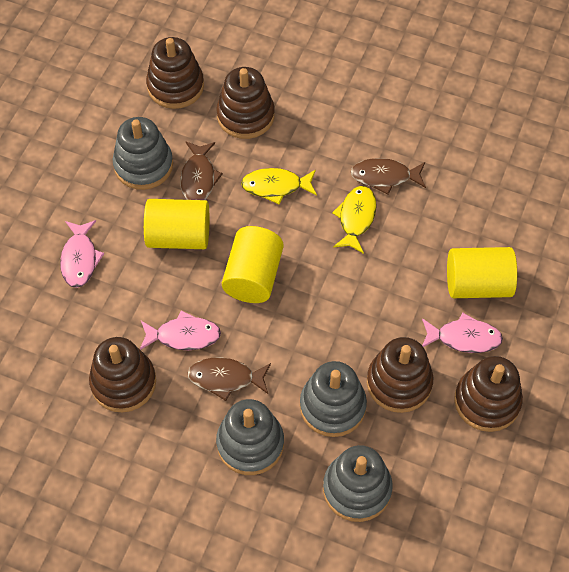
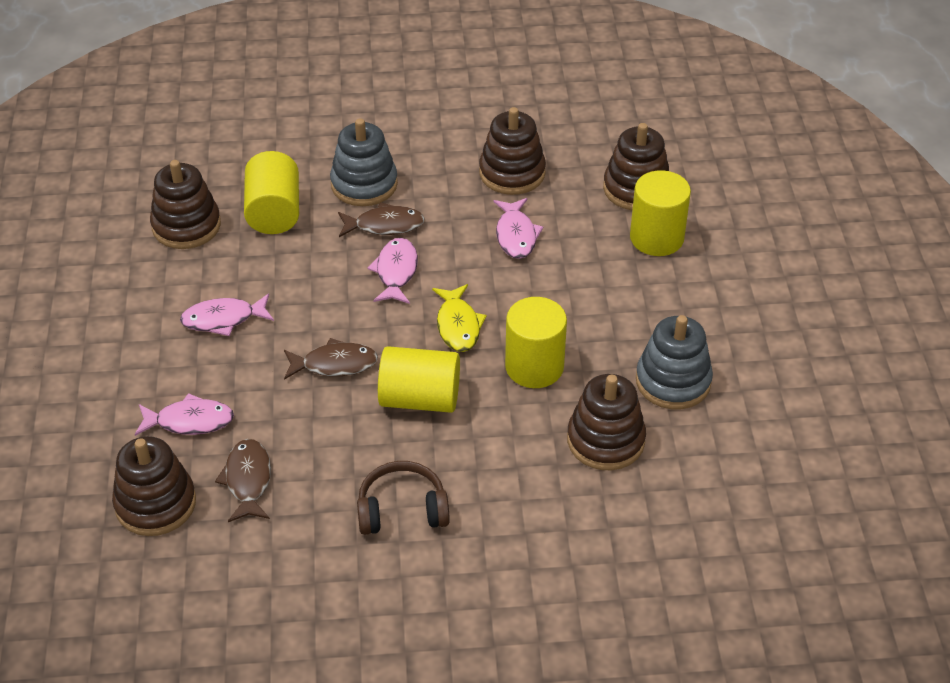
brown headphones: 0 -> 1
grey stacking toy: 4 -> 2
pink fish: 3 -> 4
yellow cylinder: 3 -> 4
yellow fish: 2 -> 1

